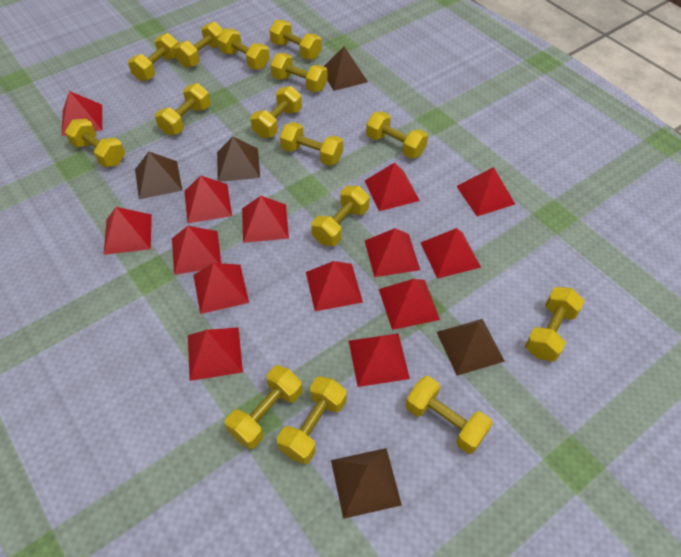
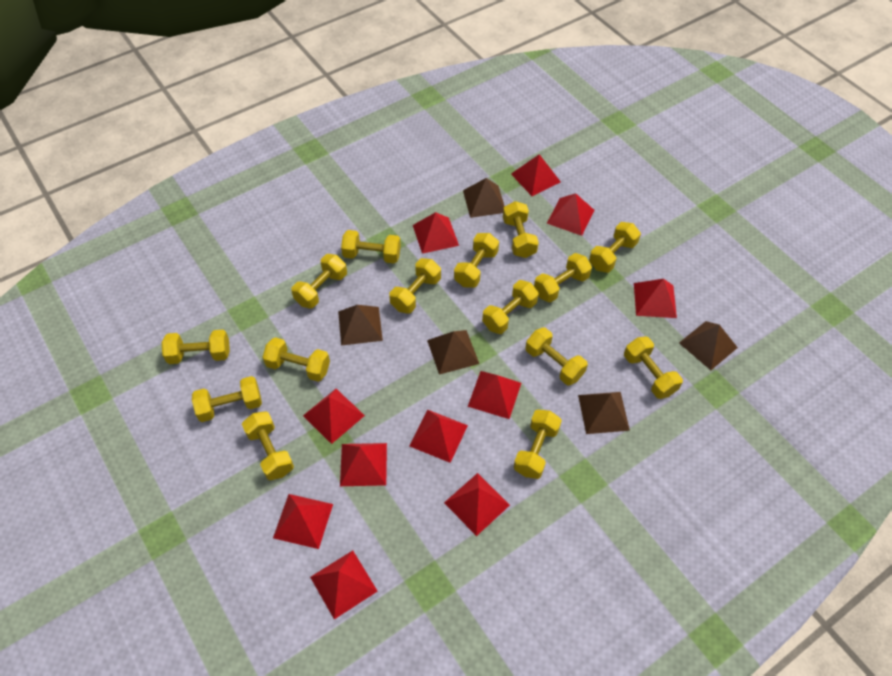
red pyramid: 14 -> 11

